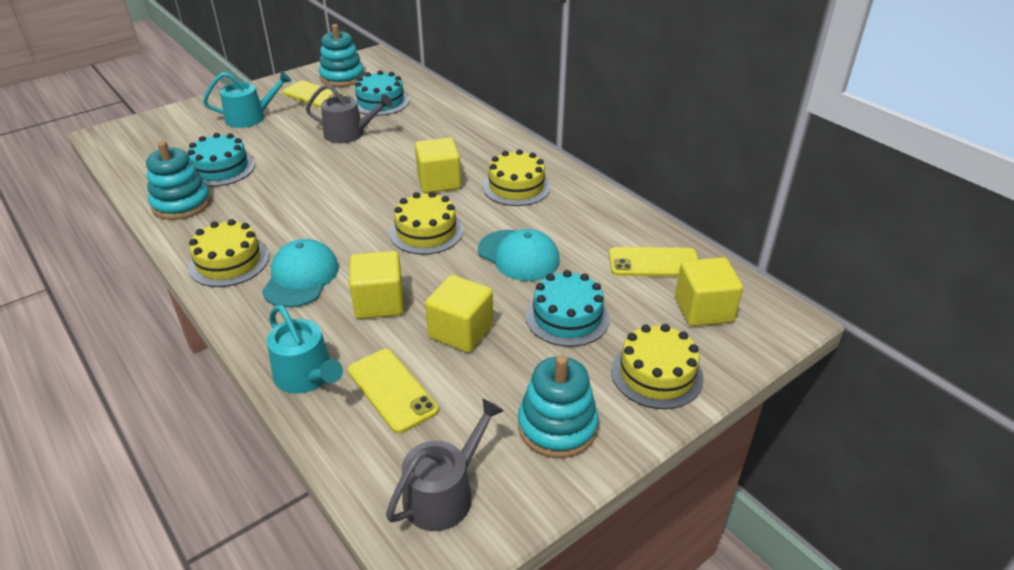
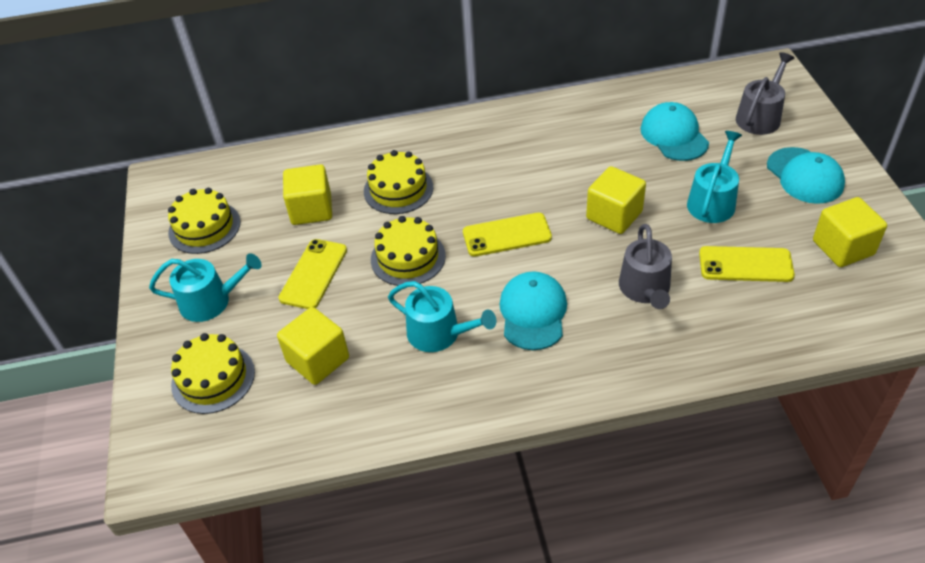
turquoise cake: 3 -> 0
turquoise cap: 2 -> 3
turquoise stacking toy: 3 -> 0
turquoise watering can: 2 -> 3

